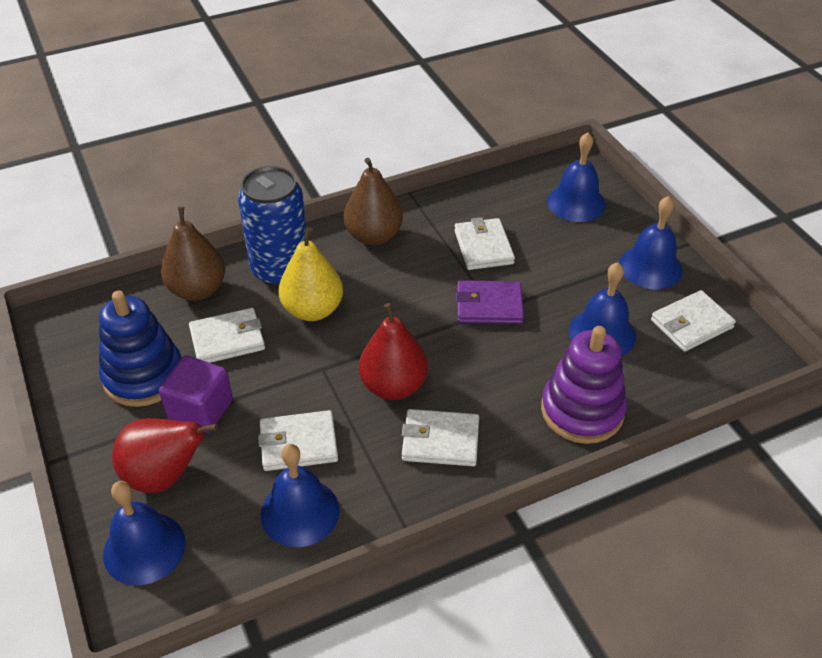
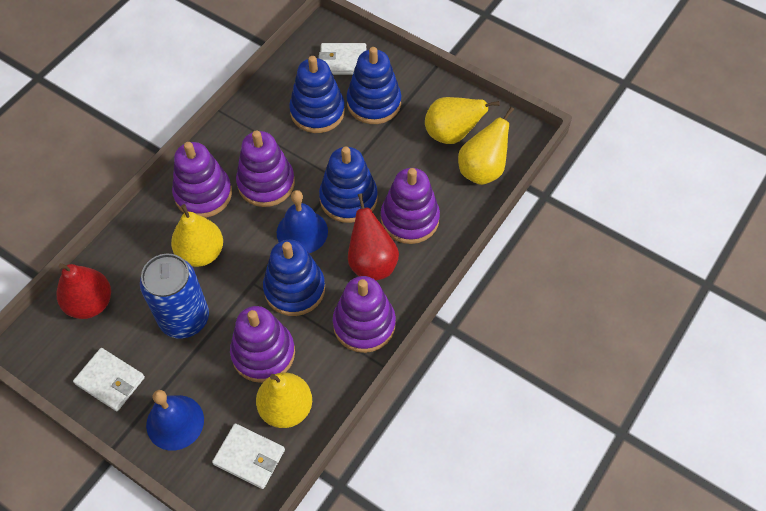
blue bell: 5 -> 2
blue stacking toy: 1 -> 4
brown pear: 2 -> 0
purple cube: 1 -> 0
purple stacking toy: 1 -> 5
purple wallet: 1 -> 0
white wallet: 5 -> 3
yellow pear: 1 -> 4

